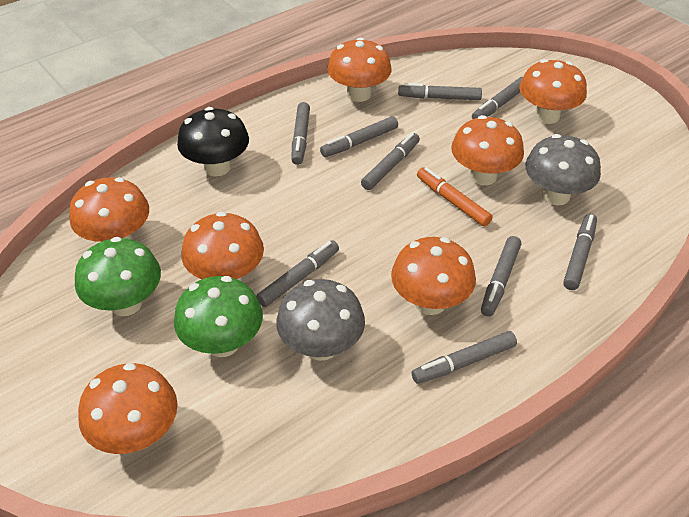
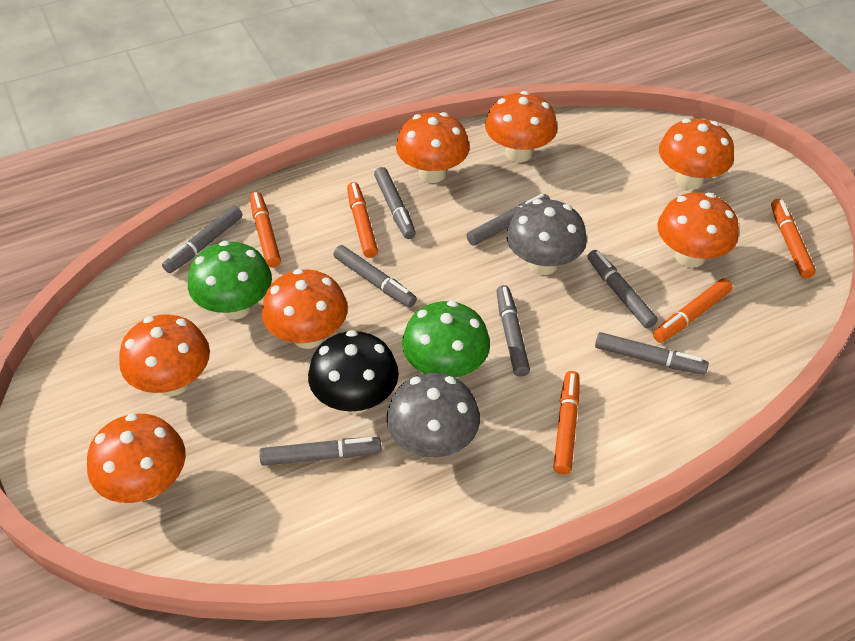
grey marker: 9 -> 8
orange marker: 1 -> 5

